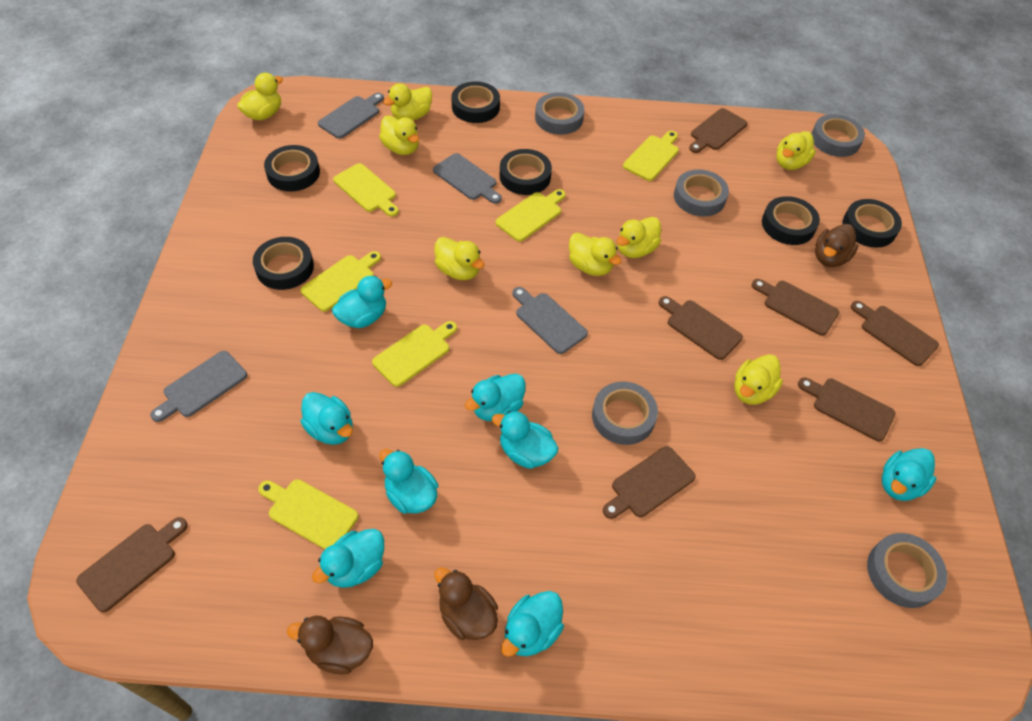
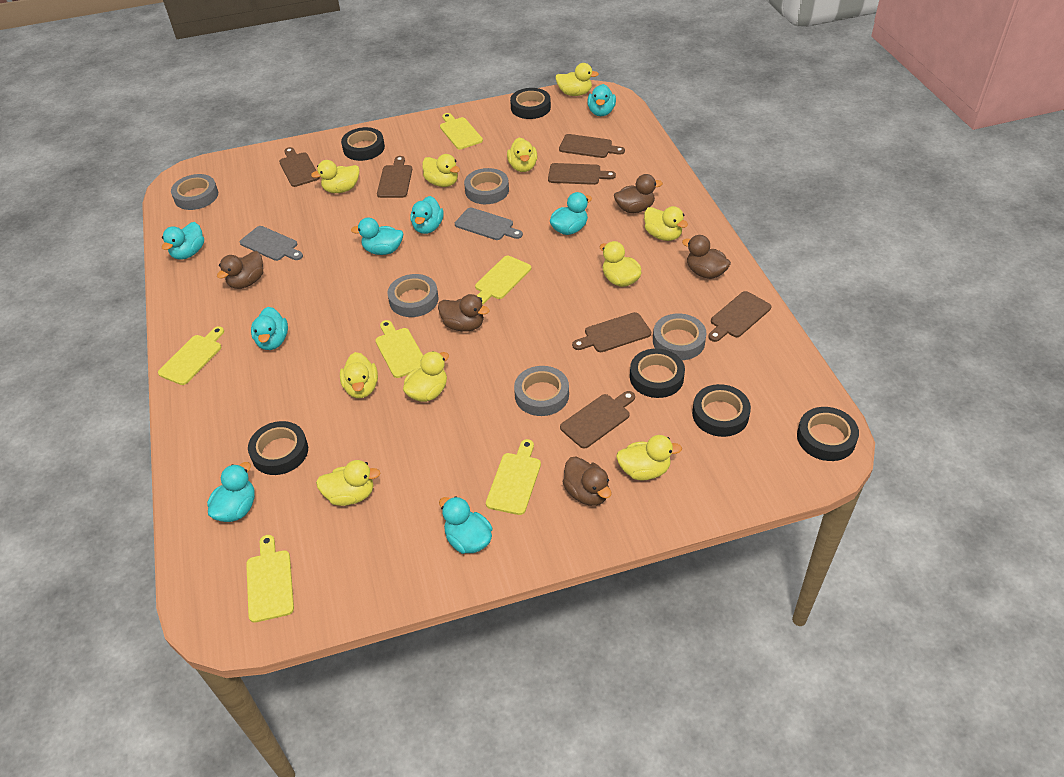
brown duck: 3 -> 5
grey cutting board: 4 -> 2
yellow duck: 8 -> 10

